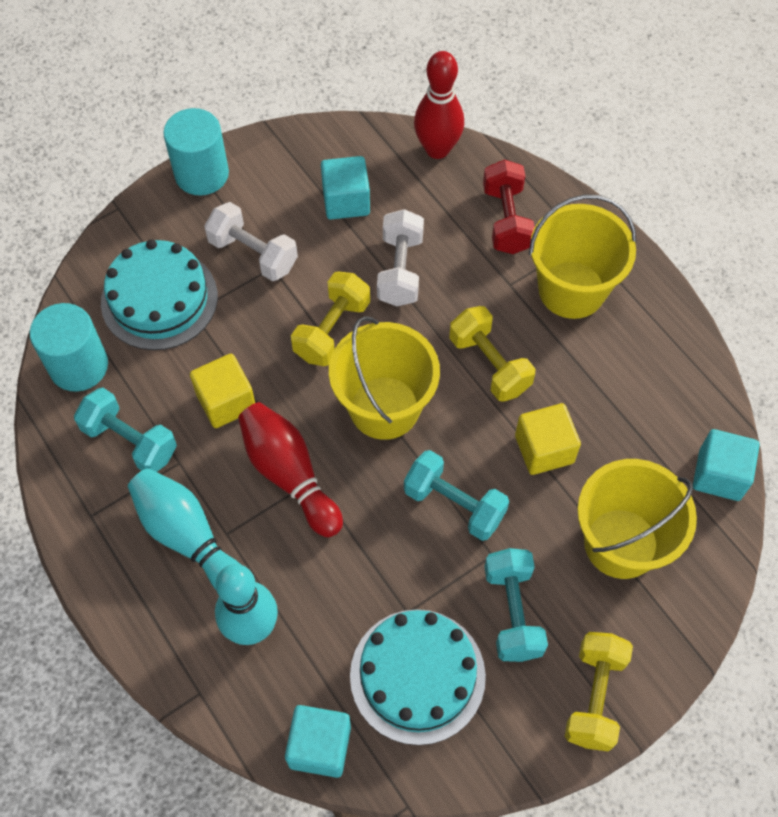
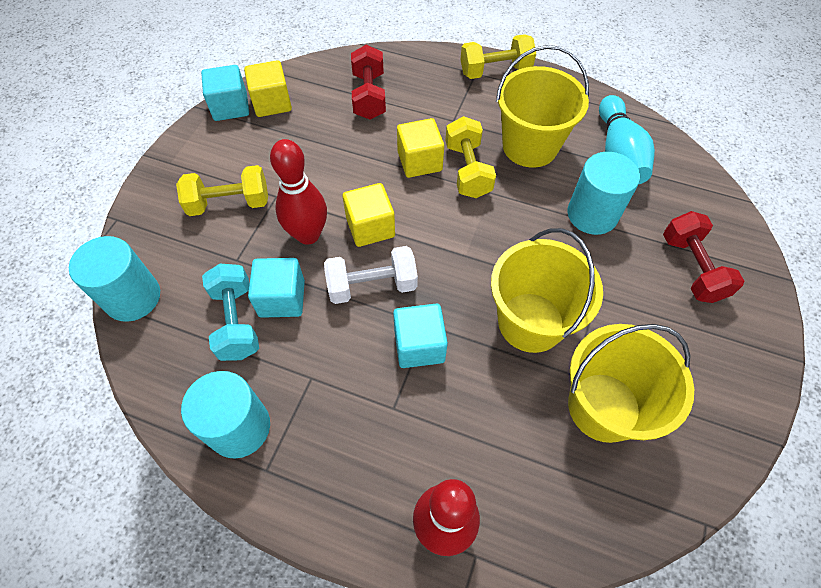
red dumbbell: 1 -> 2
turquoise bowling pin: 2 -> 1
turquoise cake: 2 -> 0
turquoise cylinder: 2 -> 3
turquoise dumbbell: 3 -> 1
white dumbbell: 2 -> 1
yellow cube: 2 -> 3

